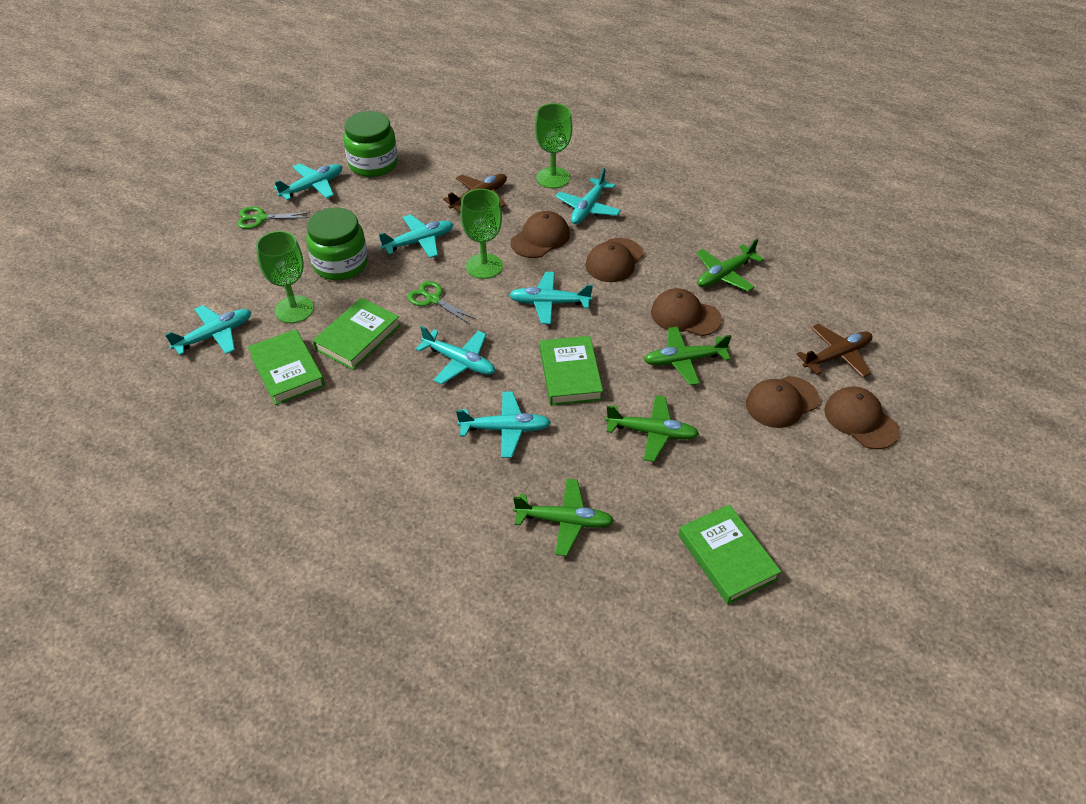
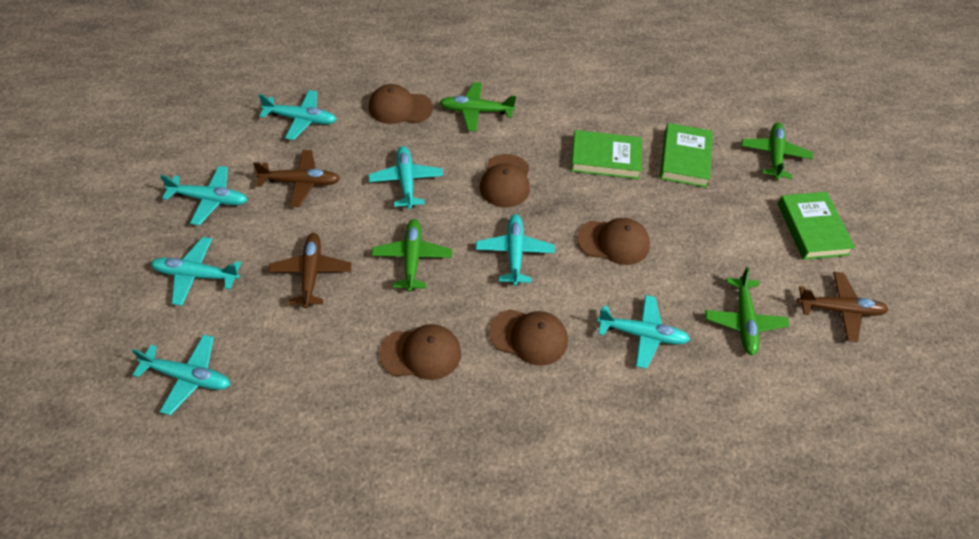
brown plane: 2 -> 3
green book: 4 -> 3
green goblet: 3 -> 0
green jar: 2 -> 0
green scissors: 2 -> 0

